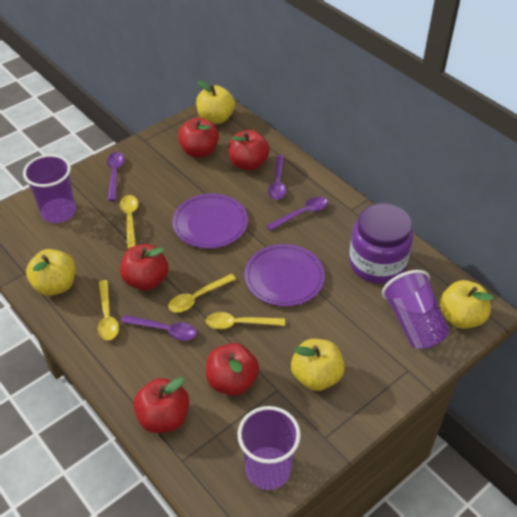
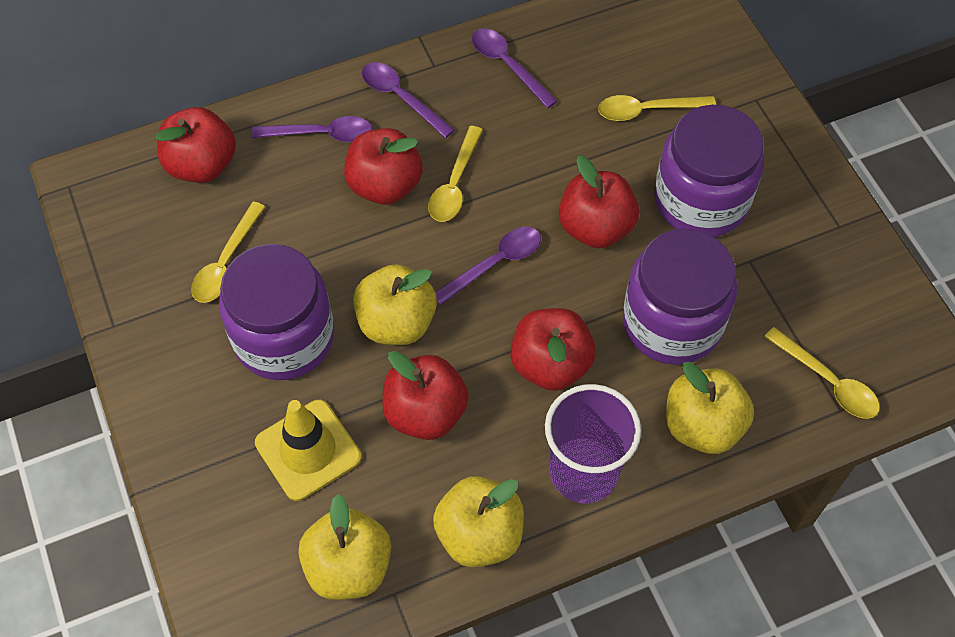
purple cup: 3 -> 1
purple jar: 1 -> 3
purple plate: 2 -> 0
yellow traffic cone: 0 -> 1

